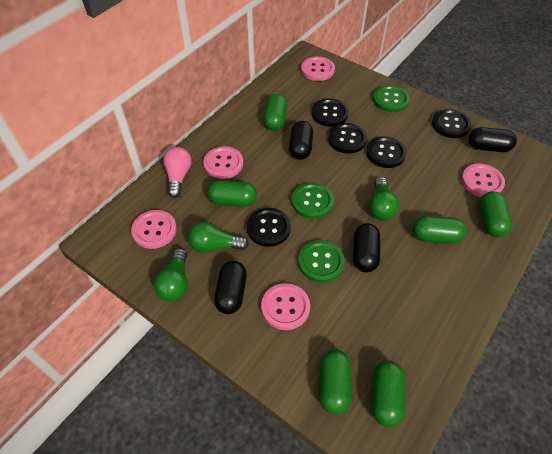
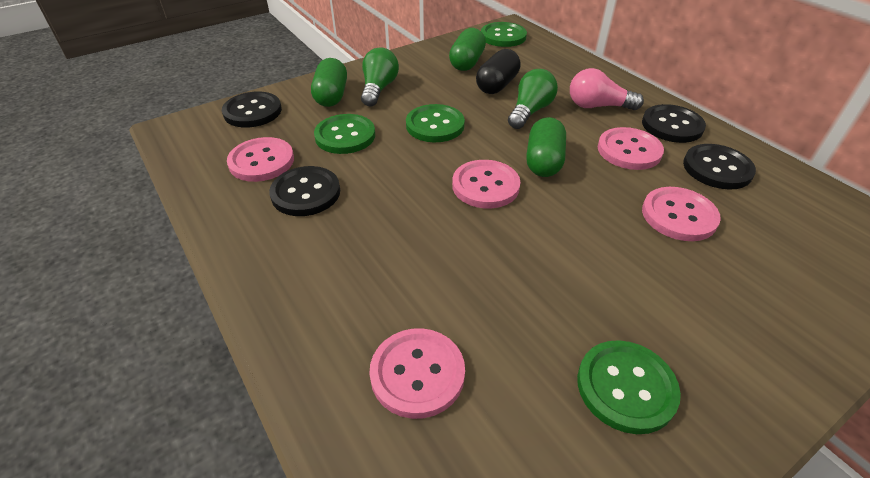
black button: 5 -> 4
black capsule: 4 -> 1
green button: 3 -> 4
green capsule: 6 -> 3
green light bulb: 3 -> 2

